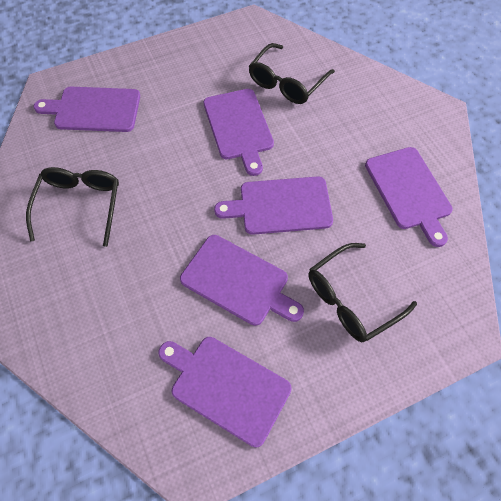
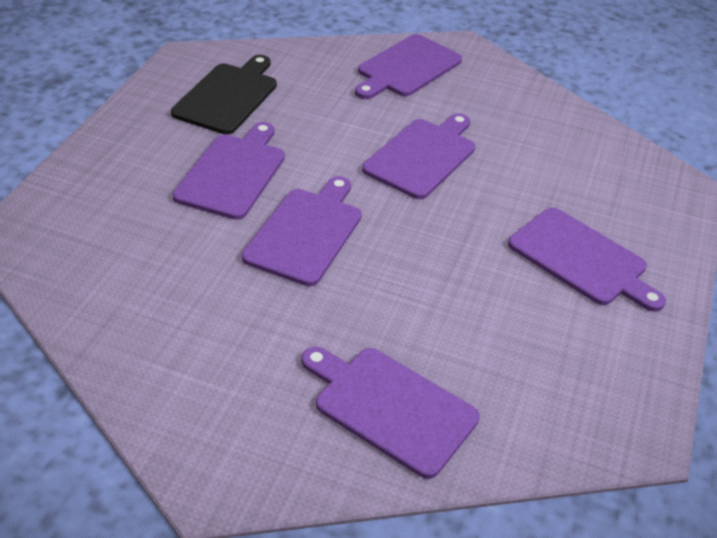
black cutting board: 0 -> 1
black glasses: 3 -> 0

